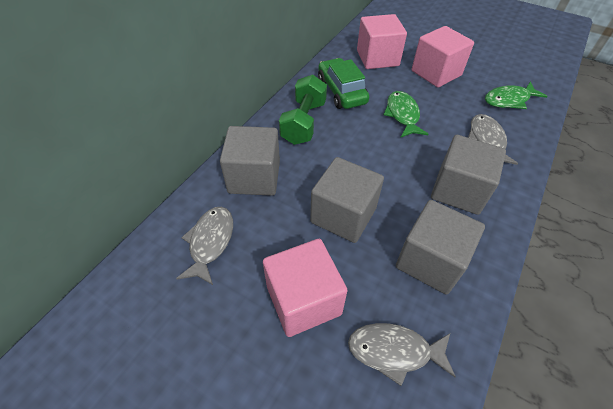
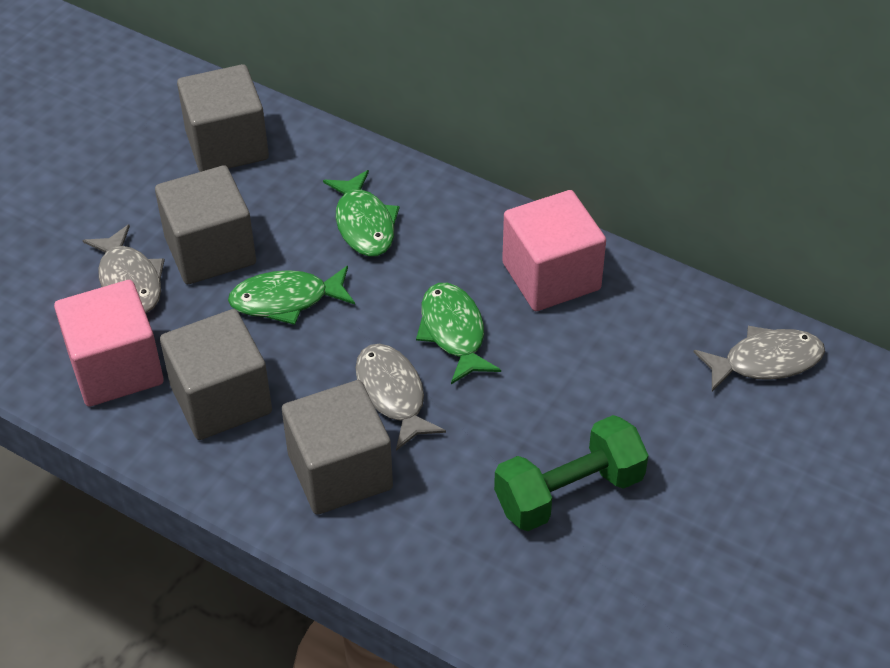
green car: 1 -> 0
green fish: 2 -> 3
pink cube: 3 -> 2

